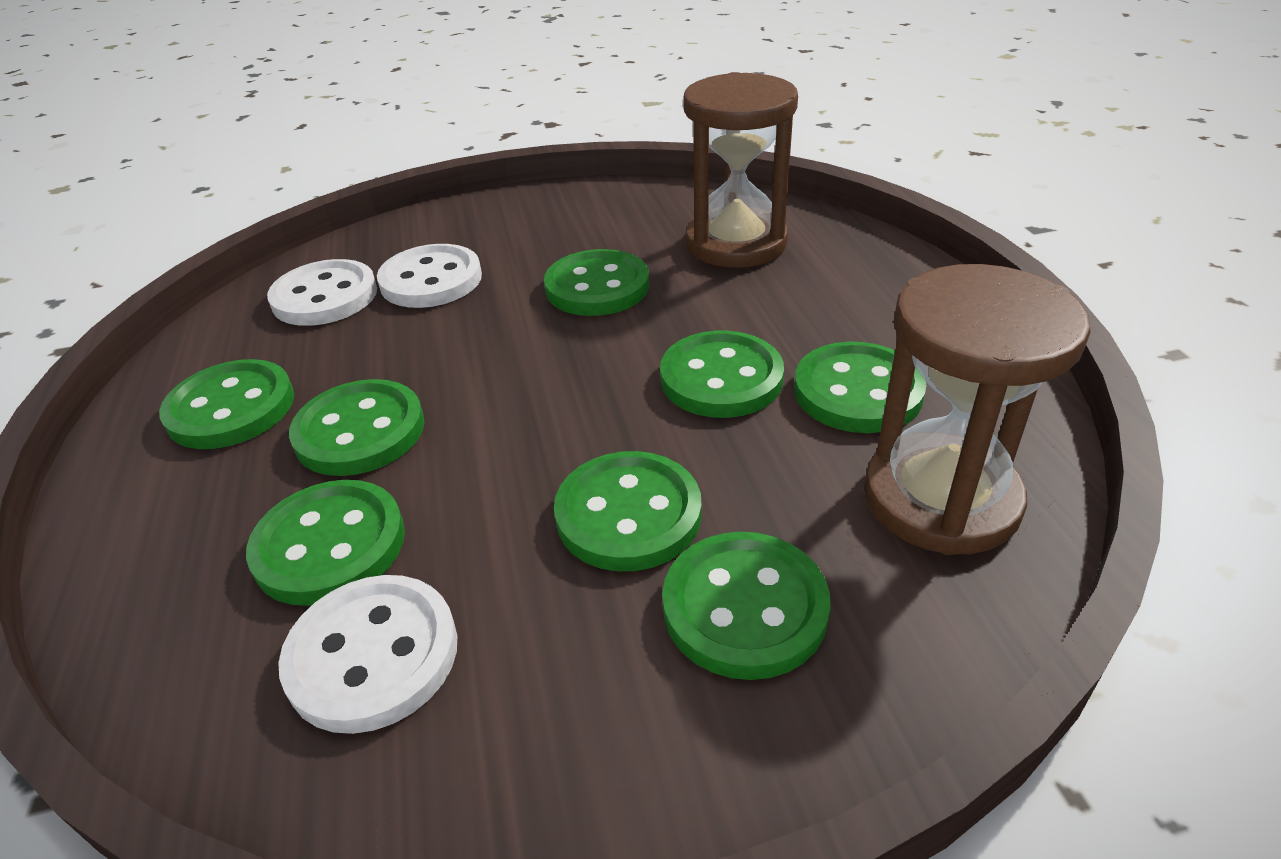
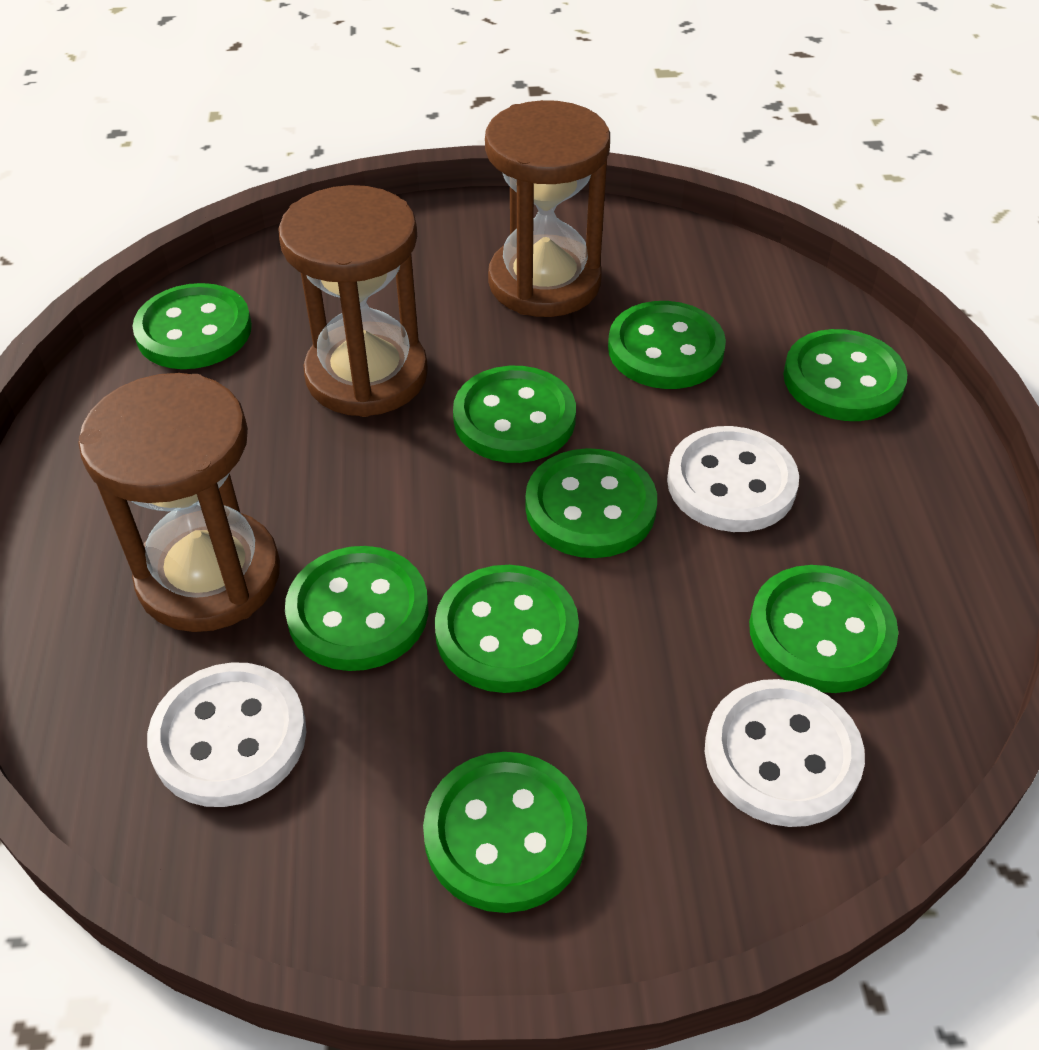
brown hourglass: 2 -> 3
green button: 8 -> 9

